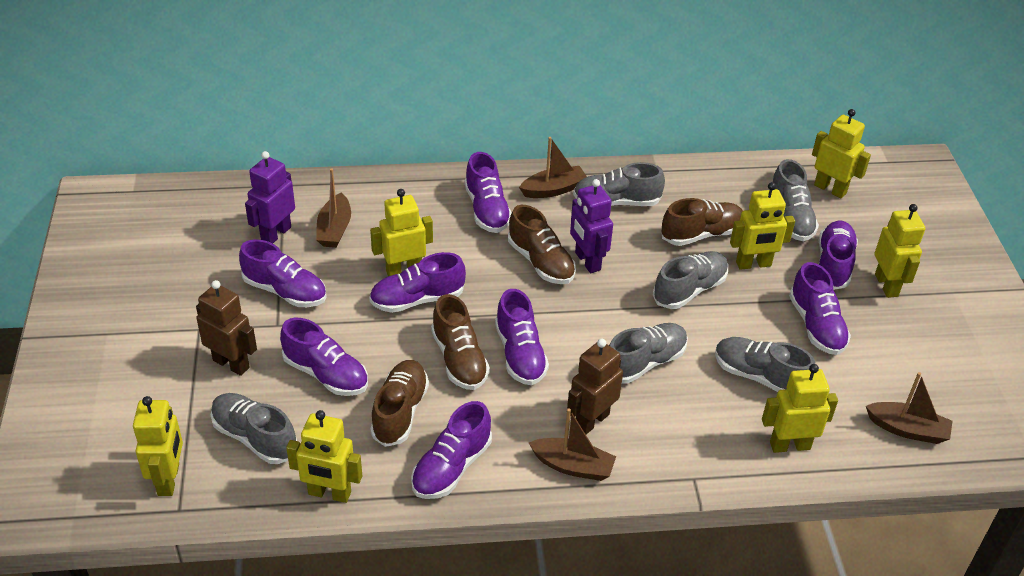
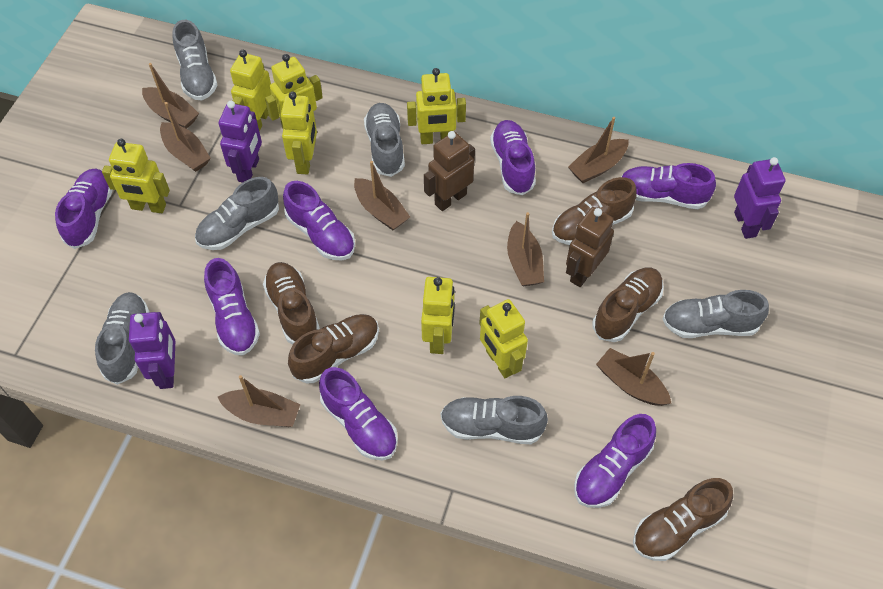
brown boat: 4 -> 7
brown shoe: 4 -> 5
purple robot: 2 -> 3
purple shoe: 8 -> 7

